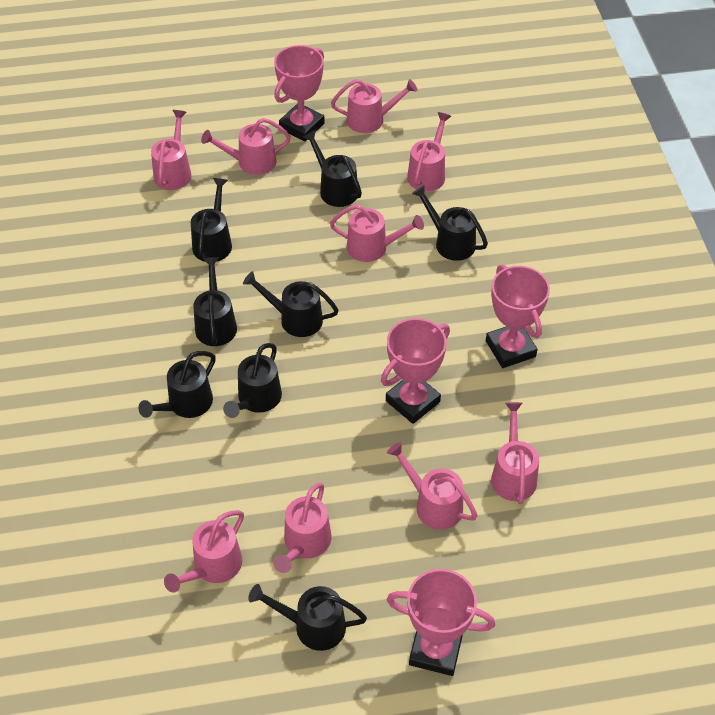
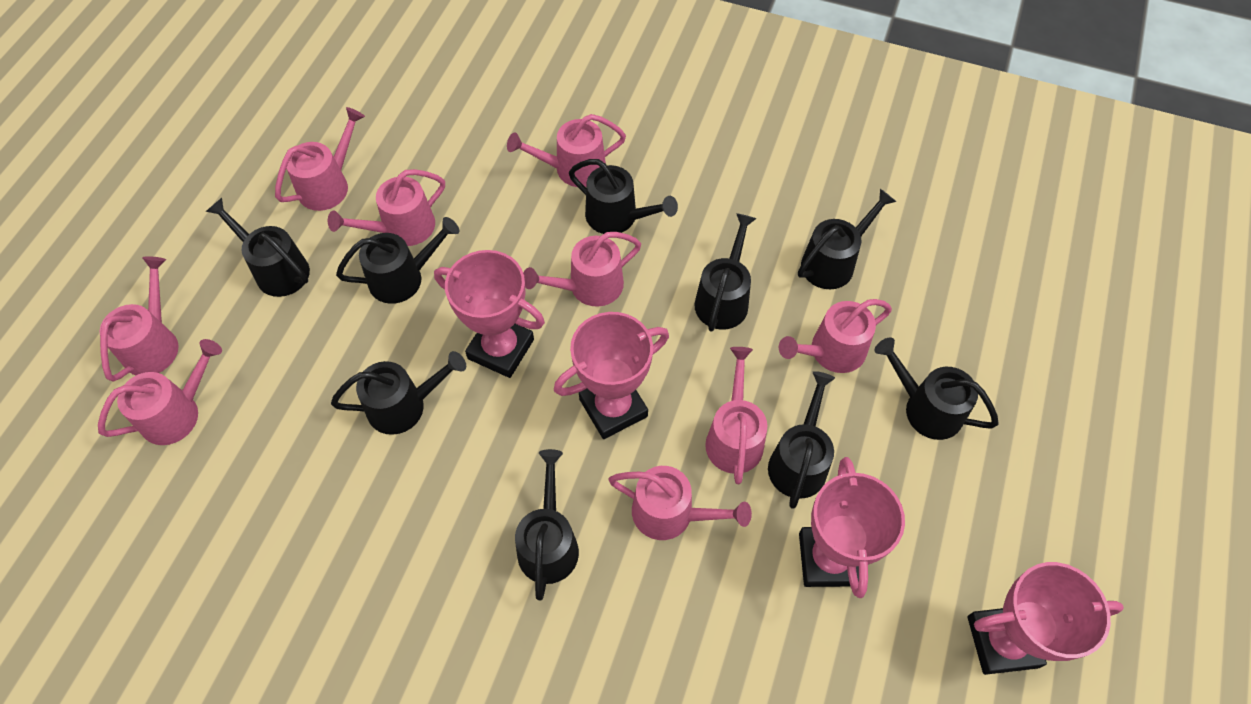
black watering can: 8 -> 9

